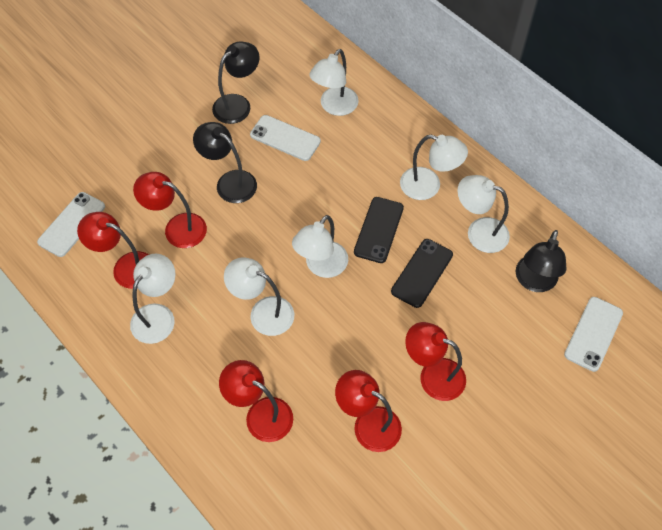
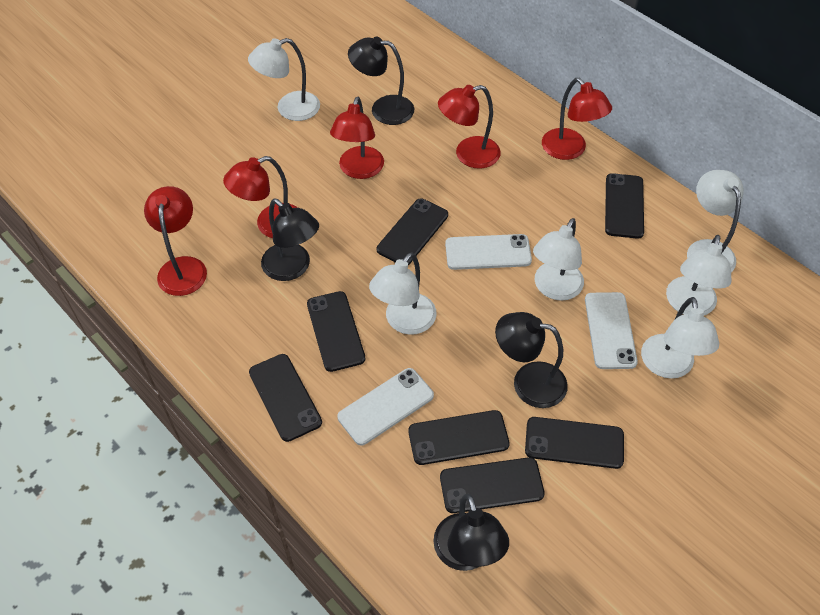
black lamp: 3 -> 4
black phone: 2 -> 7

